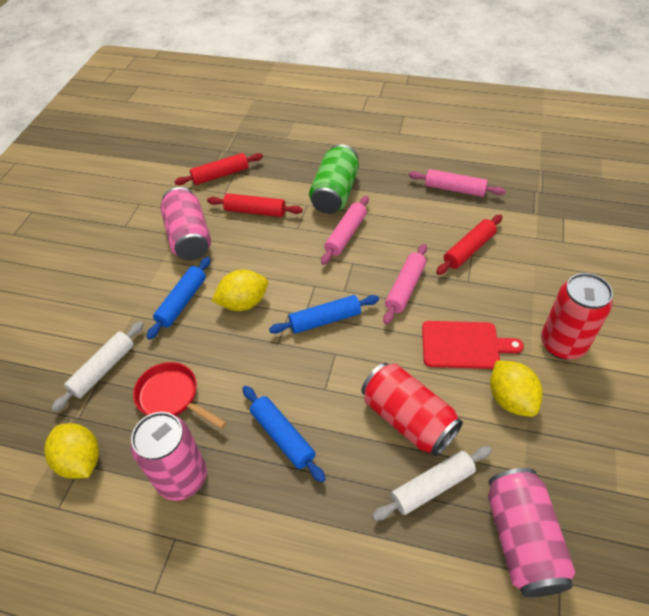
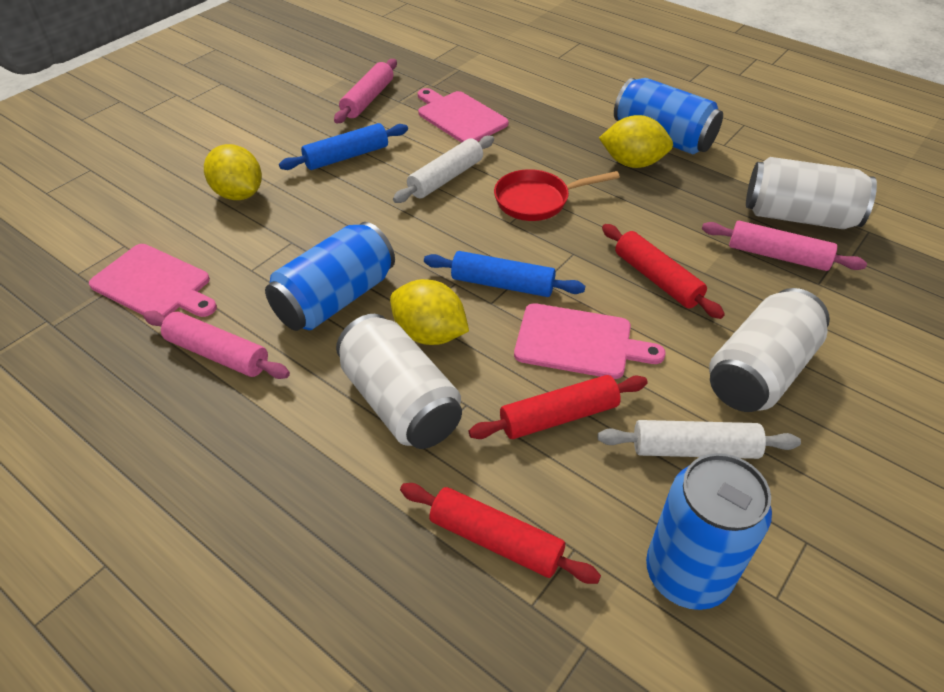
blue can: 0 -> 3
blue rolling pin: 3 -> 2
green can: 1 -> 0
pink can: 3 -> 0
pink cutting board: 0 -> 3
red can: 2 -> 0
red cutting board: 1 -> 0
white can: 0 -> 3

